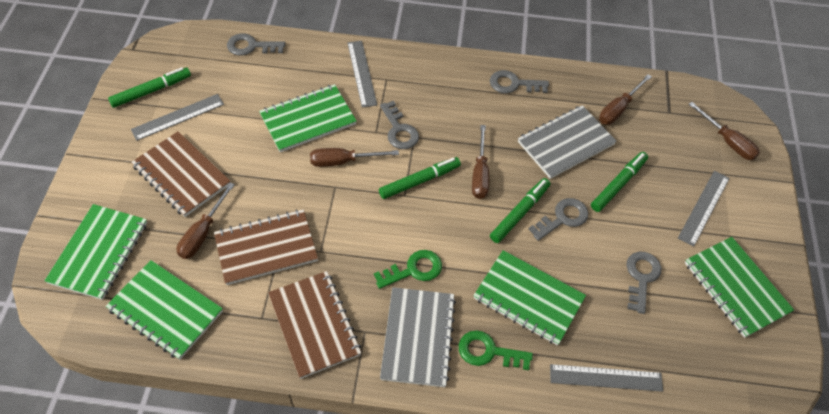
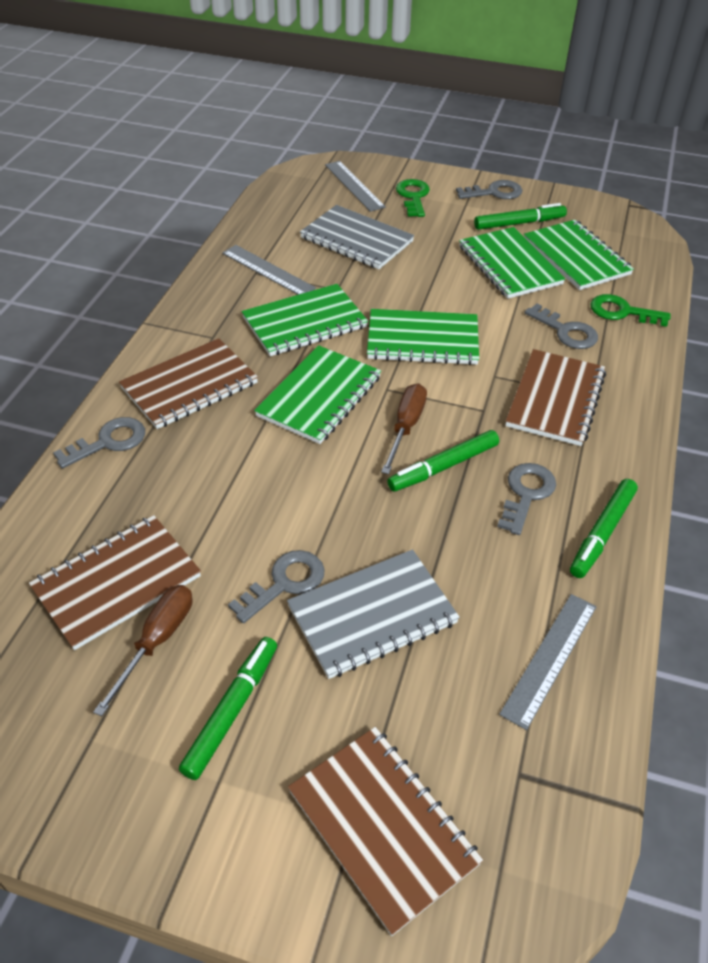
brown notebook: 3 -> 4
brown screwdriver: 5 -> 2
grey ruler: 4 -> 3

